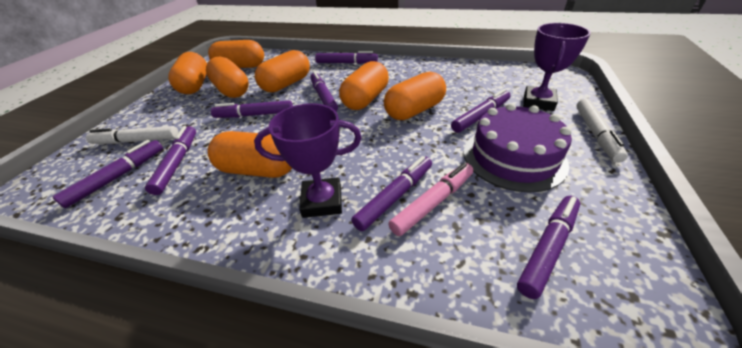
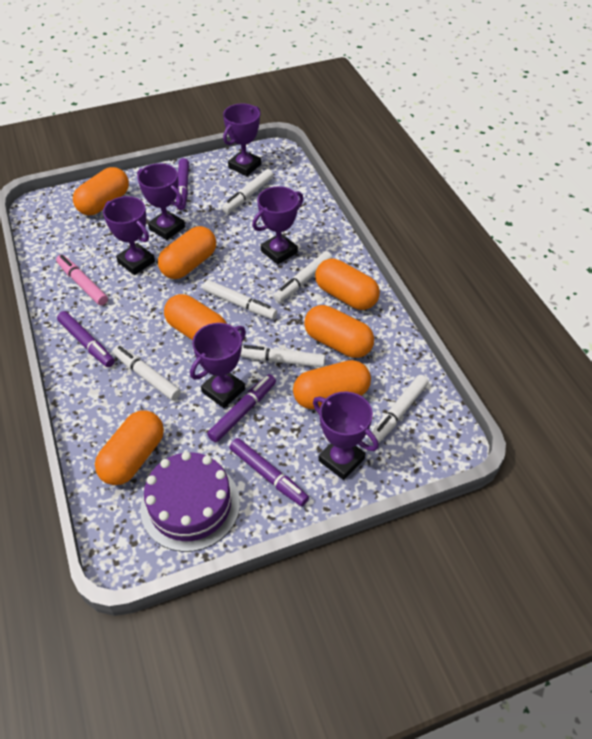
purple marker: 8 -> 4
purple trophy: 2 -> 6
white marker: 2 -> 6

